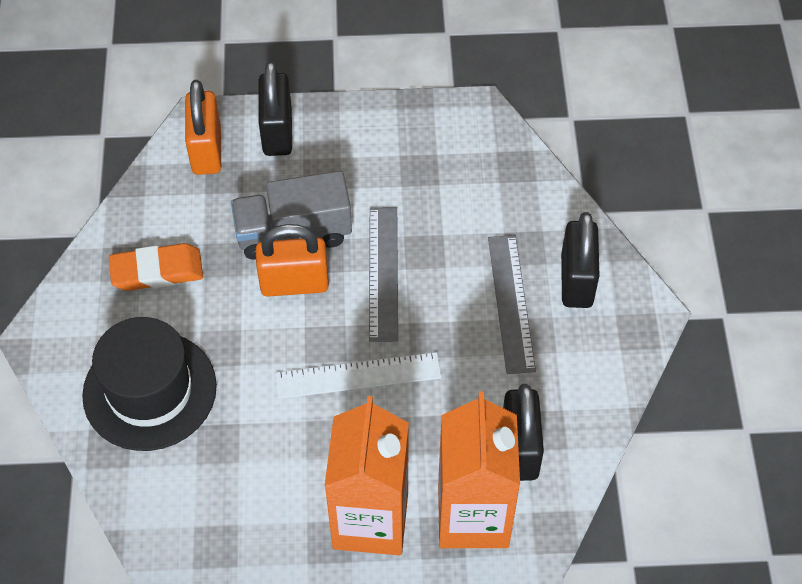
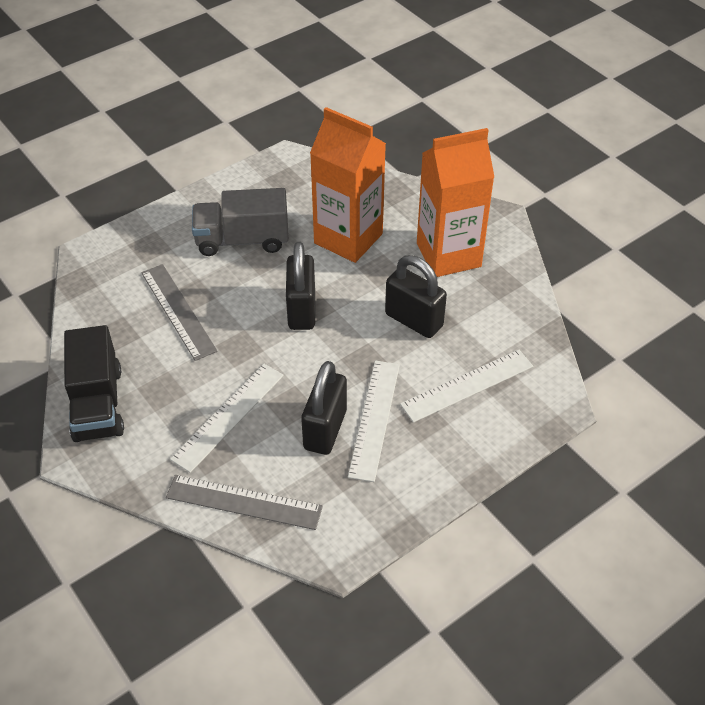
black hat: 1 -> 0
black truck: 0 -> 1
orange eraser: 1 -> 0
orange padlock: 2 -> 0
white ruler: 1 -> 3

